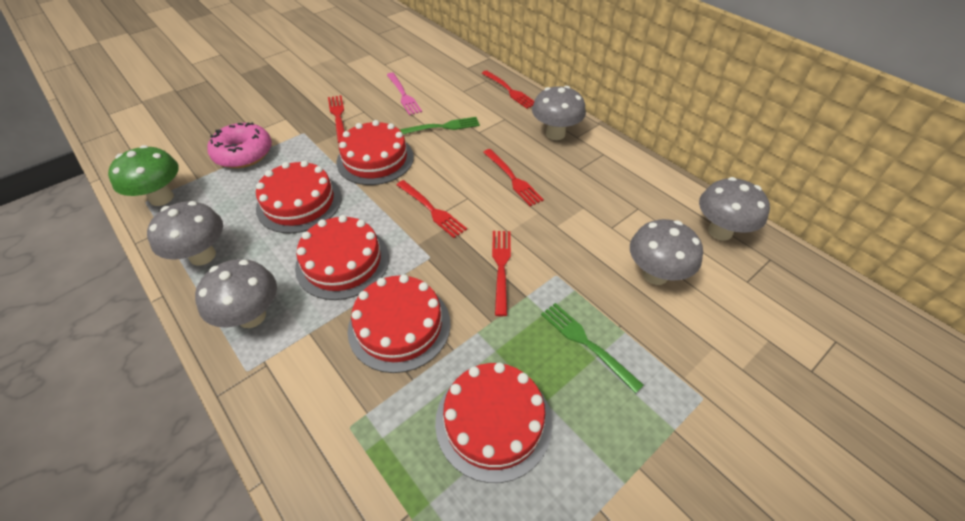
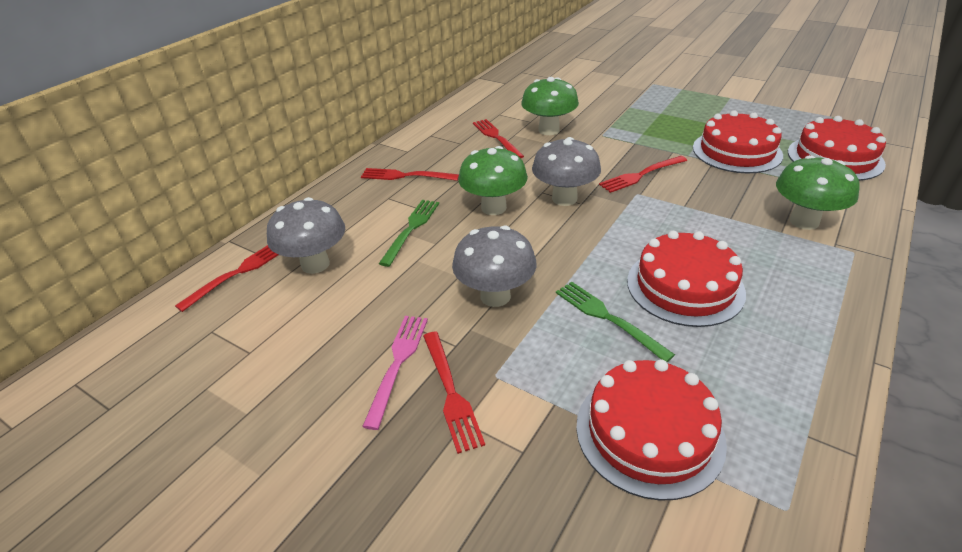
green mushroom: 1 -> 3
grey mushroom: 5 -> 3
pink donut: 1 -> 0
red cake: 5 -> 4

